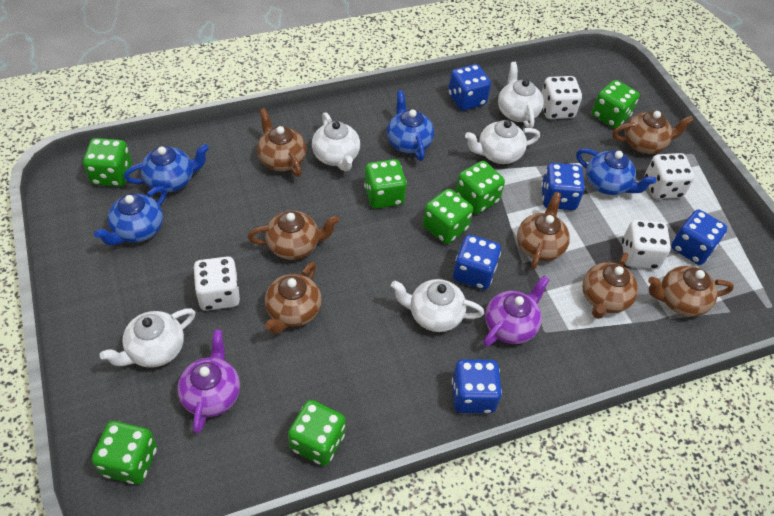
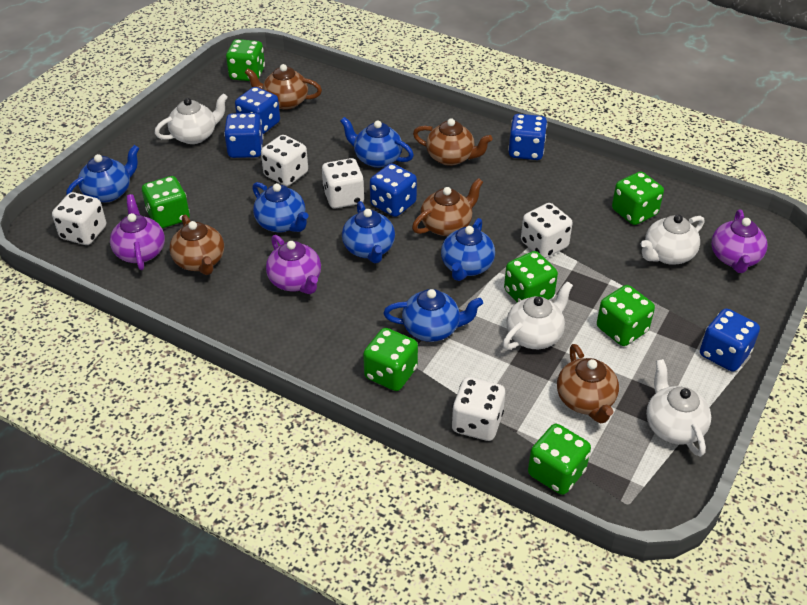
blue teapot: 4 -> 6
brown teapot: 7 -> 5
purple teapot: 2 -> 3
white dice: 4 -> 5
white teapot: 5 -> 4

